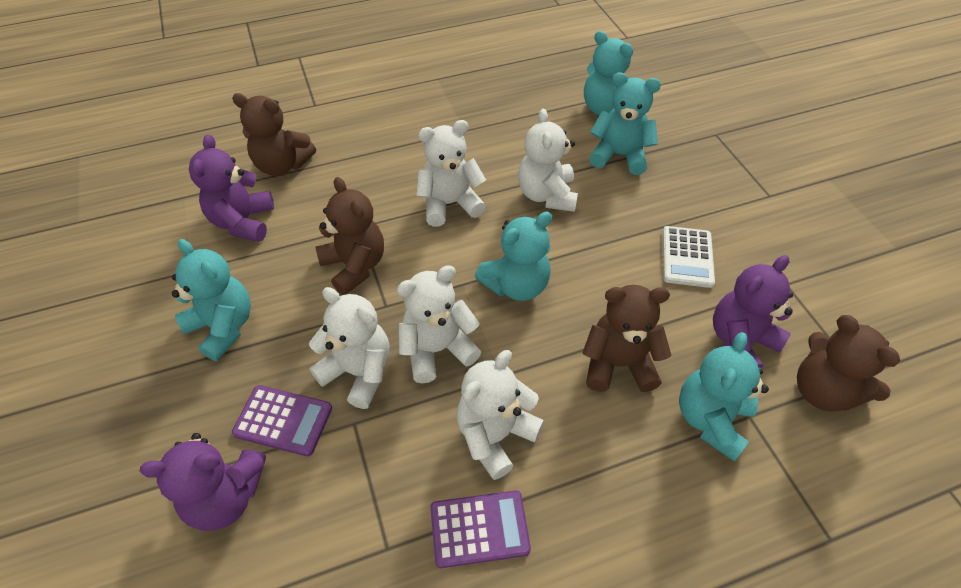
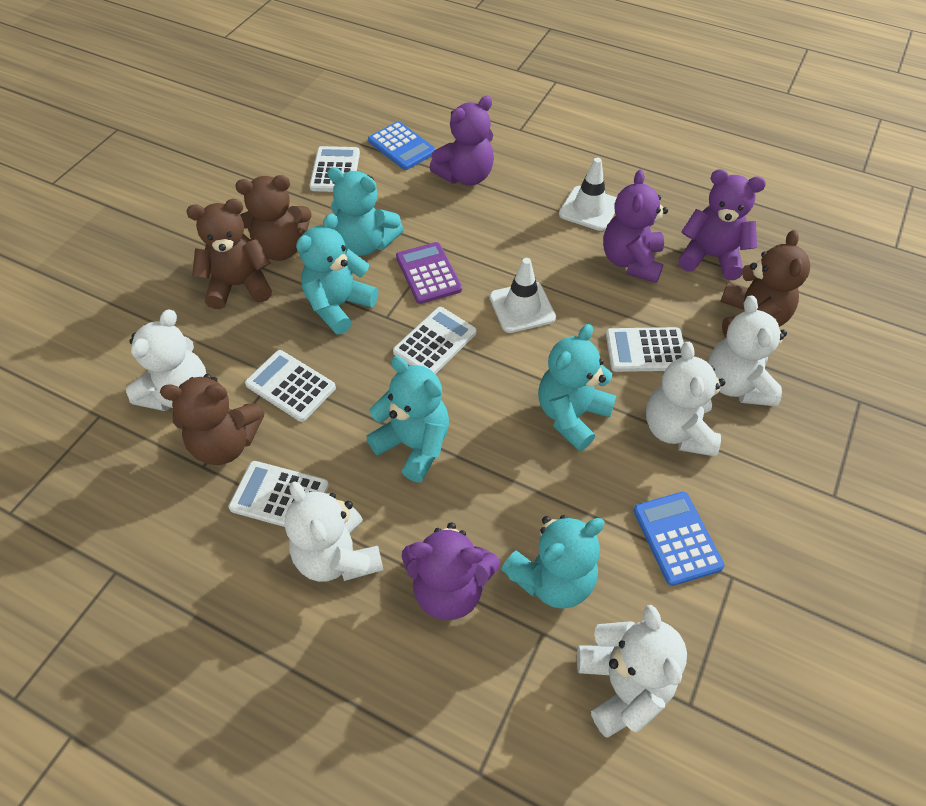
blue calculator: 0 -> 2
purple calculator: 2 -> 1
purple teddy bear: 3 -> 4
white calculator: 1 -> 5
white traffic cone: 0 -> 2

